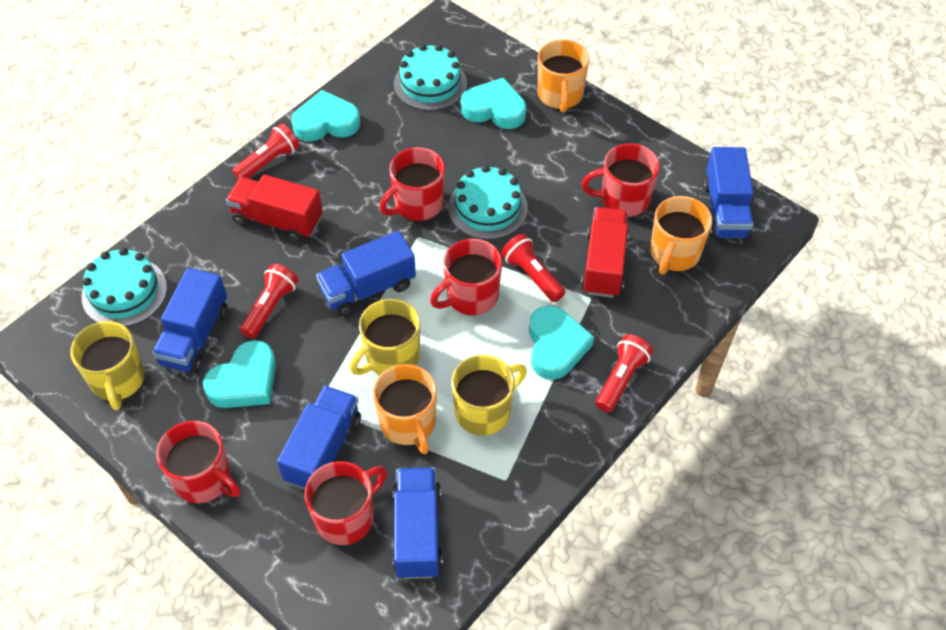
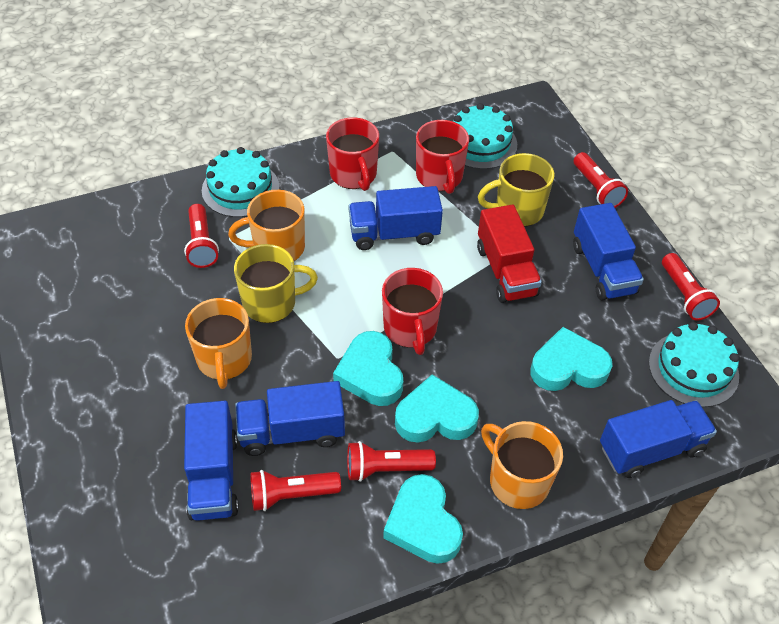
red flashlight: 4 -> 5
red mug: 5 -> 3
red truck: 2 -> 1
yellow mug: 3 -> 2

